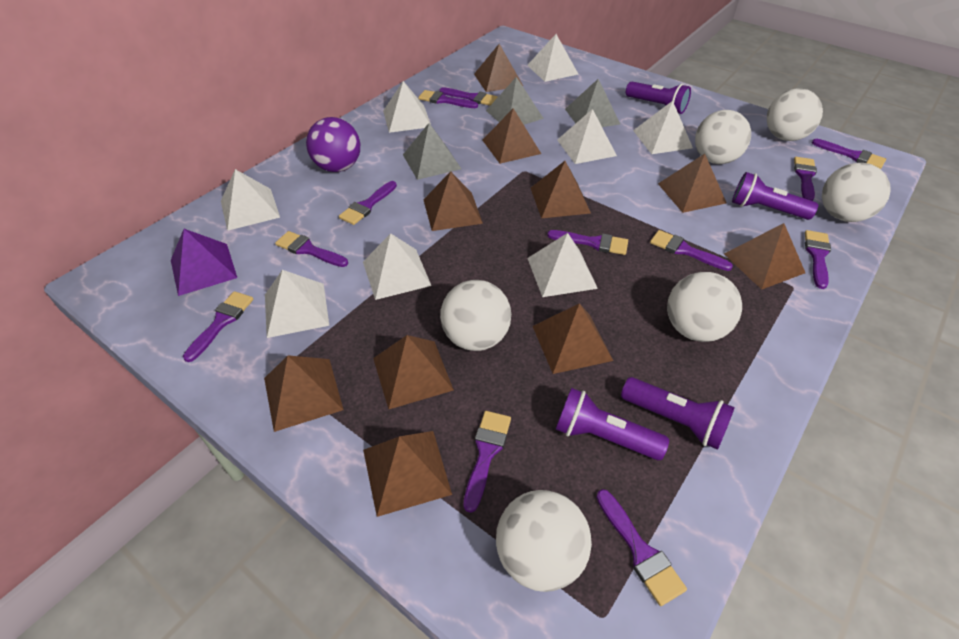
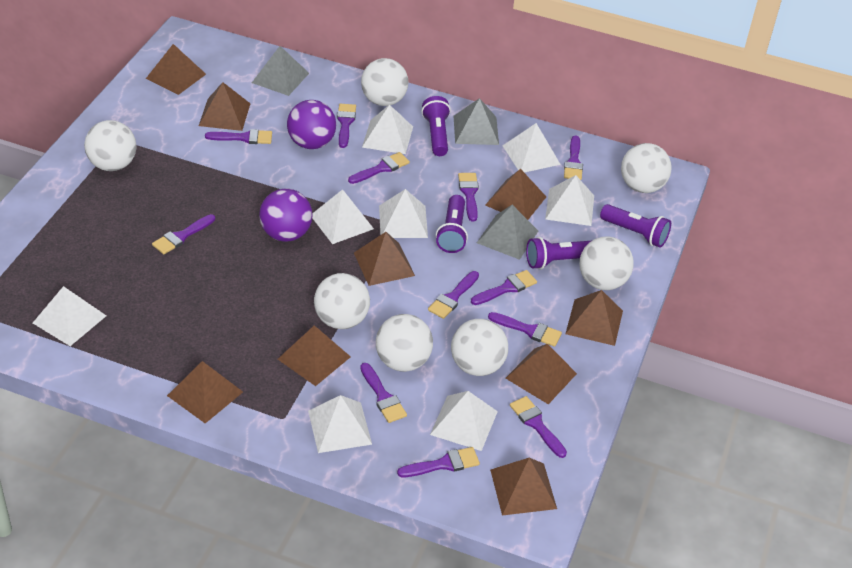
brown pyramid: 10 -> 9
purple ball: 1 -> 2
purple pyramid: 1 -> 0
white ball: 6 -> 7

